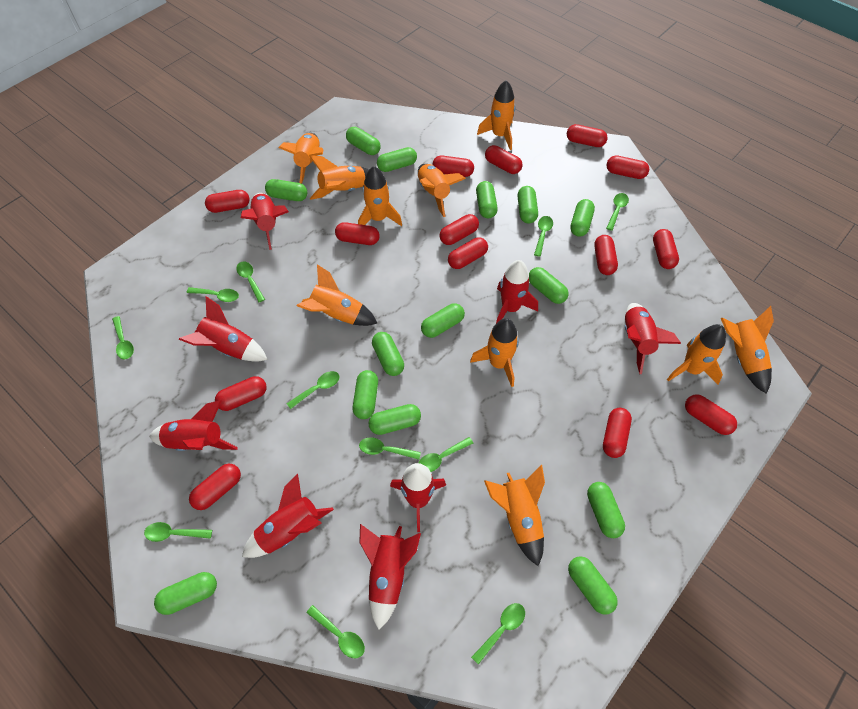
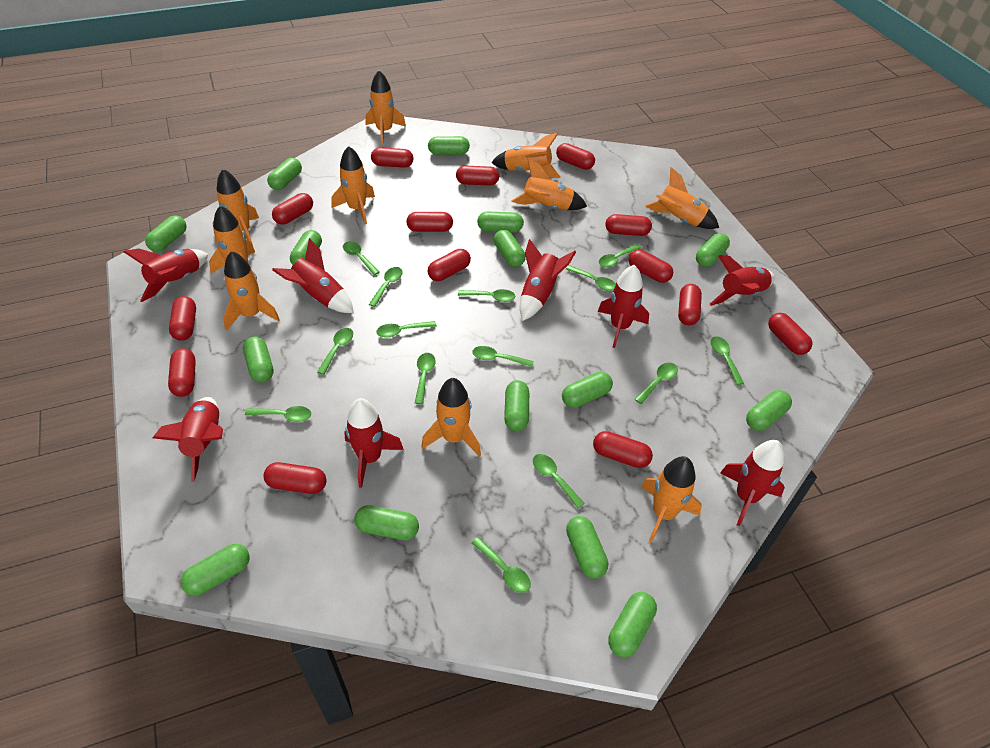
green capsule: 14 -> 15
green spoon: 11 -> 14

